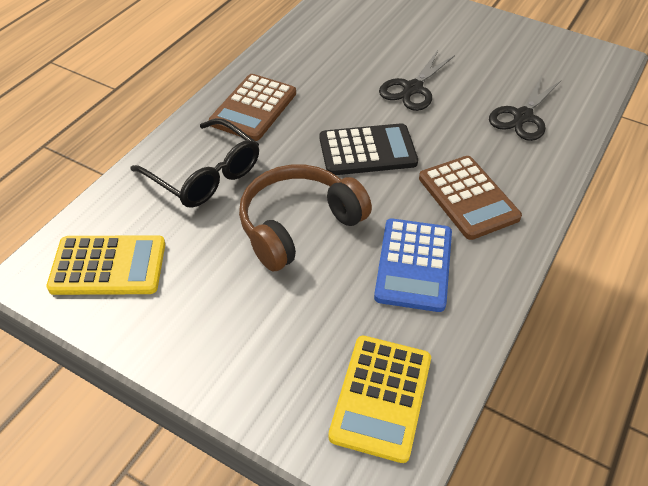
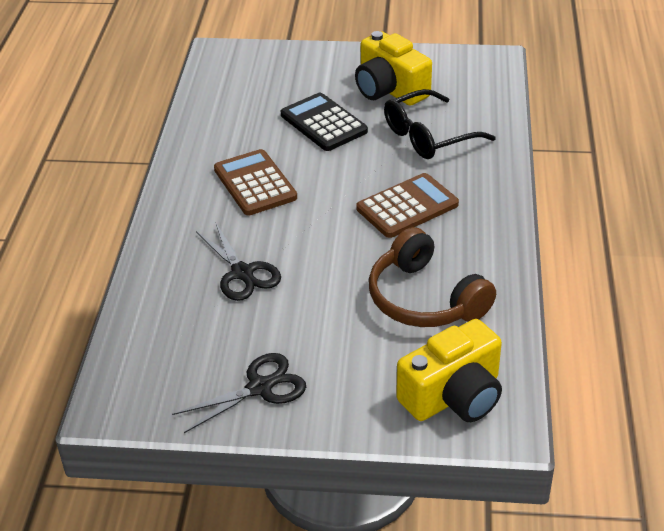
blue calculator: 1 -> 0
yellow calculator: 2 -> 0
yellow camera: 0 -> 2

